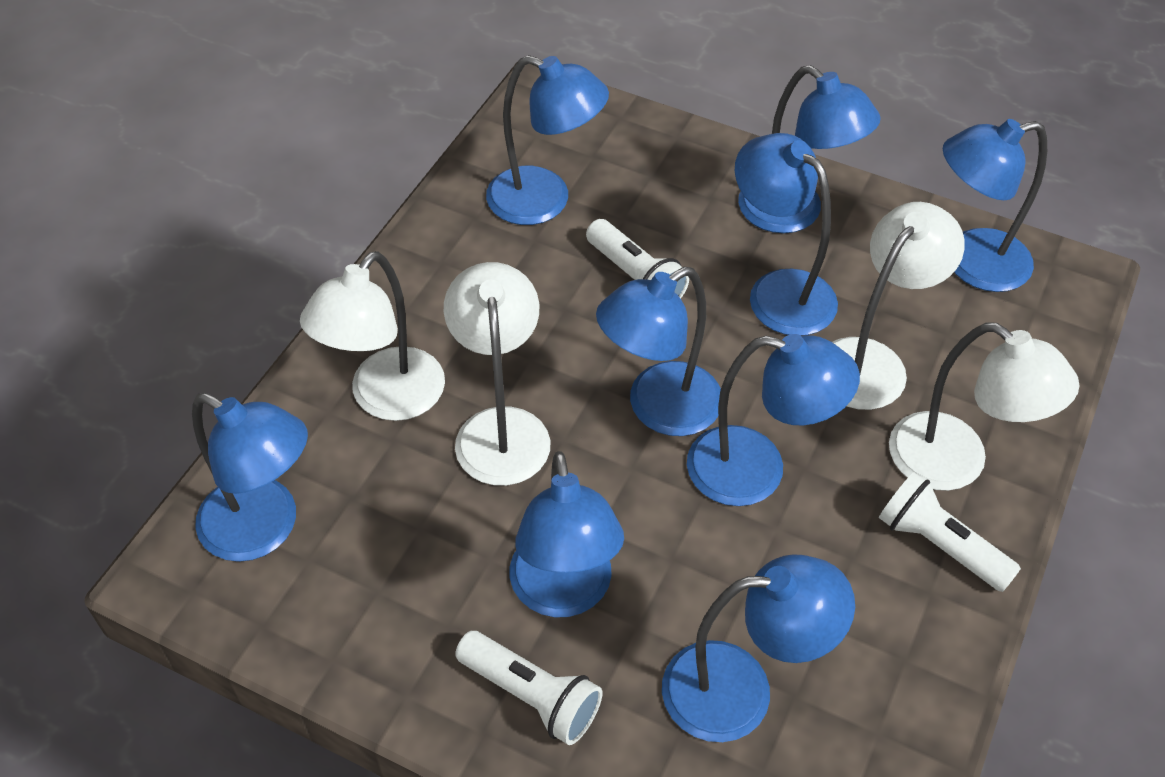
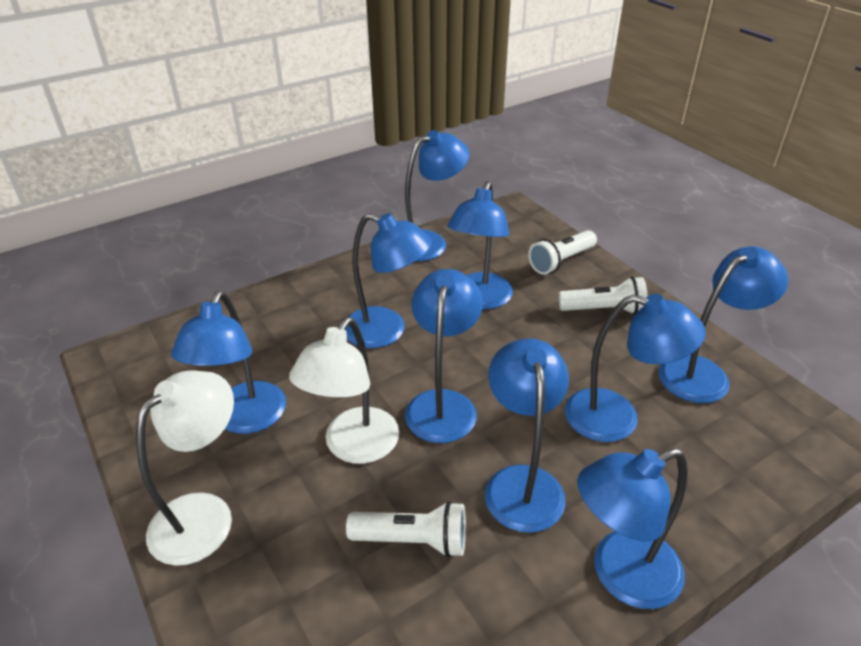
white lamp: 4 -> 2

